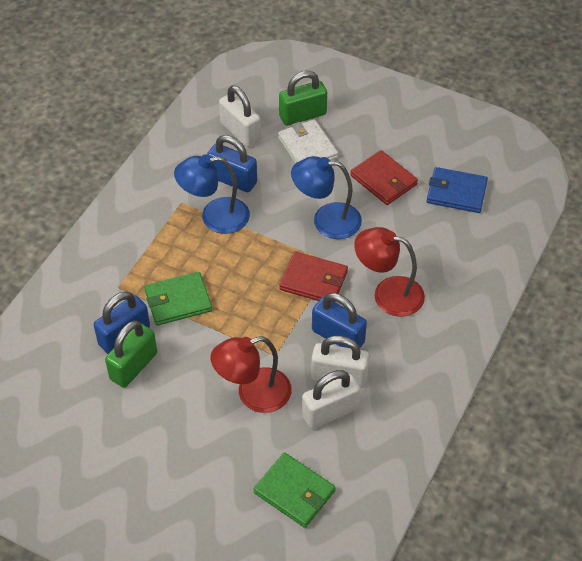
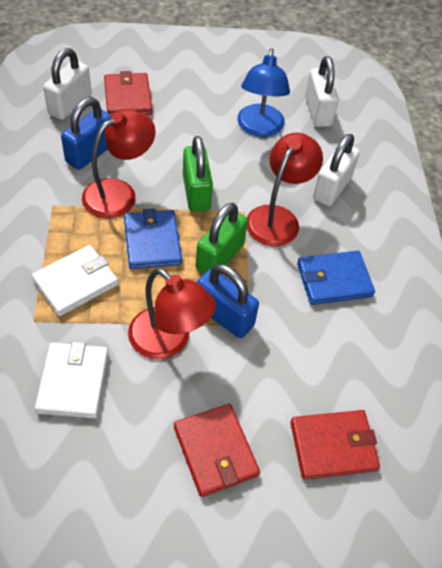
blue lamp: 2 -> 1
blue padlock: 3 -> 2
blue wallet: 1 -> 2
green wallet: 2 -> 0
red lamp: 2 -> 3
red wallet: 2 -> 3
white wallet: 1 -> 2

